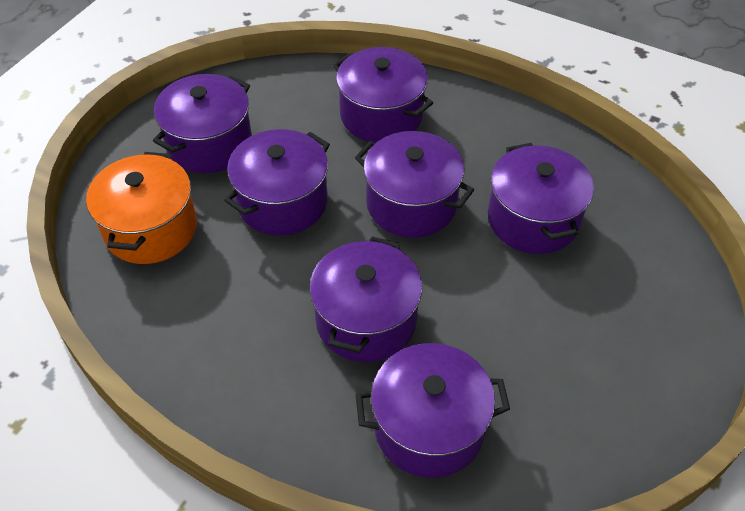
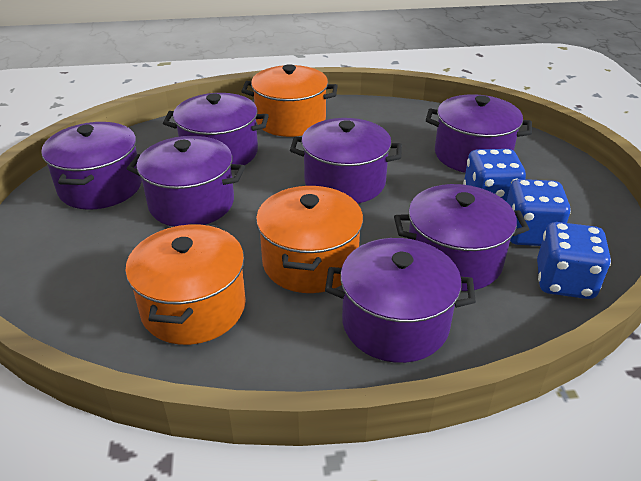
blue dice: 0 -> 3
orange pot: 1 -> 3

